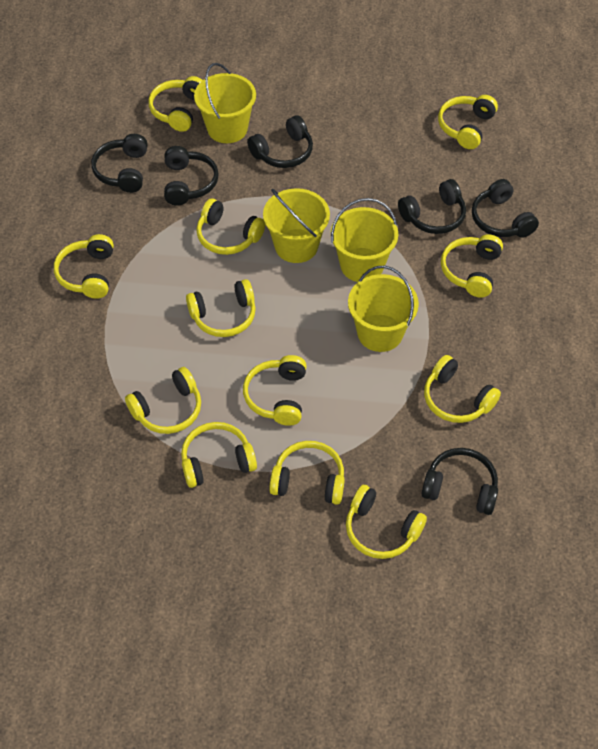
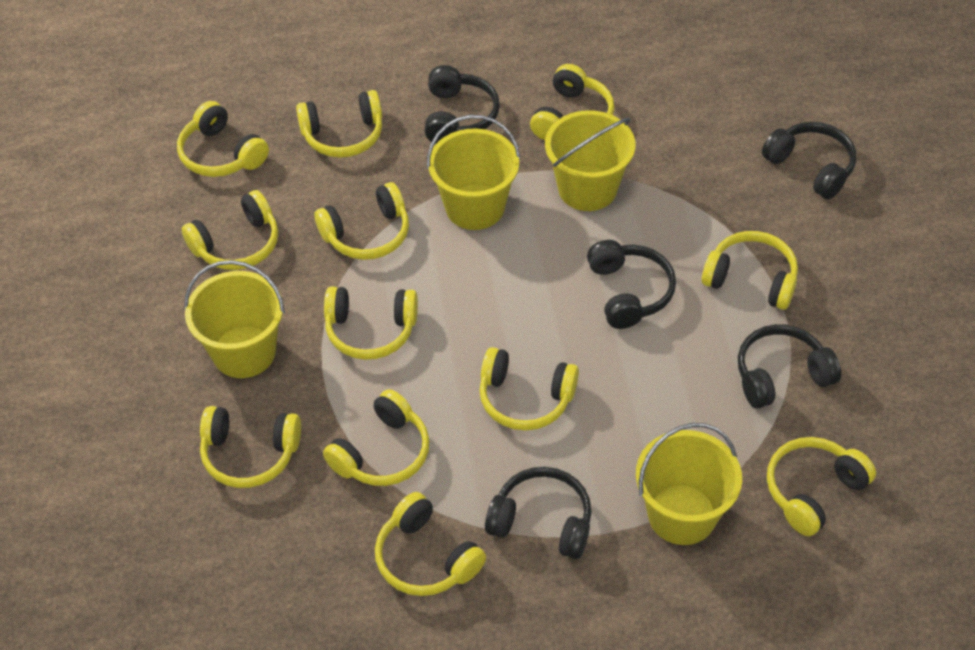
black headphones: 6 -> 5

